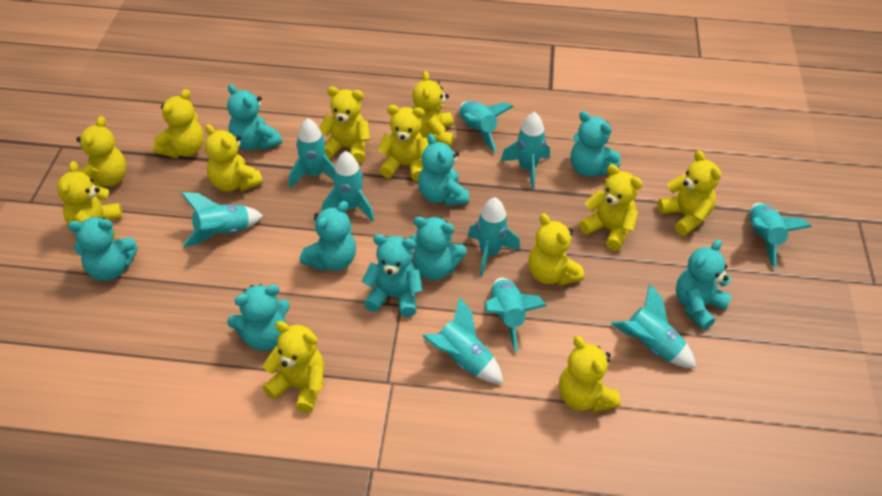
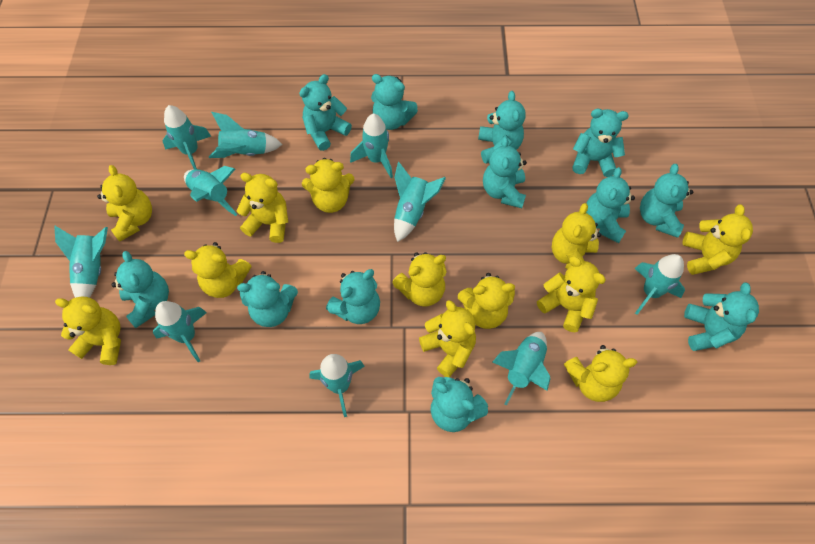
turquoise teddy bear: 9 -> 12

